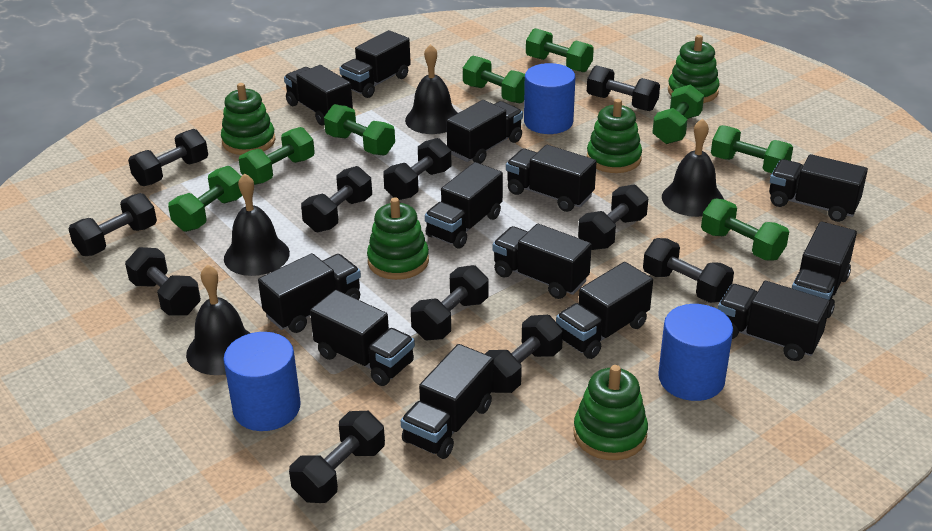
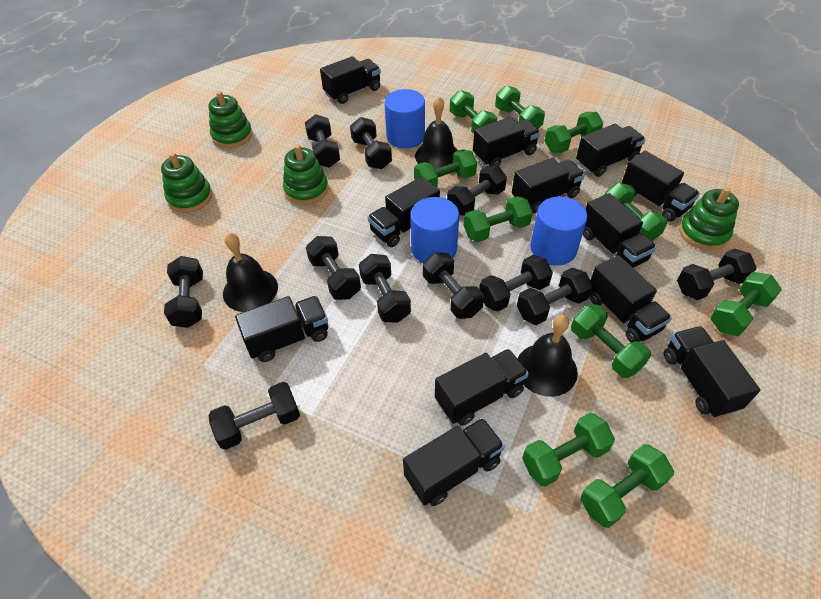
black bell: 4 -> 3
black truck: 13 -> 12
green dumbbell: 8 -> 10
green stacking toy: 5 -> 4

